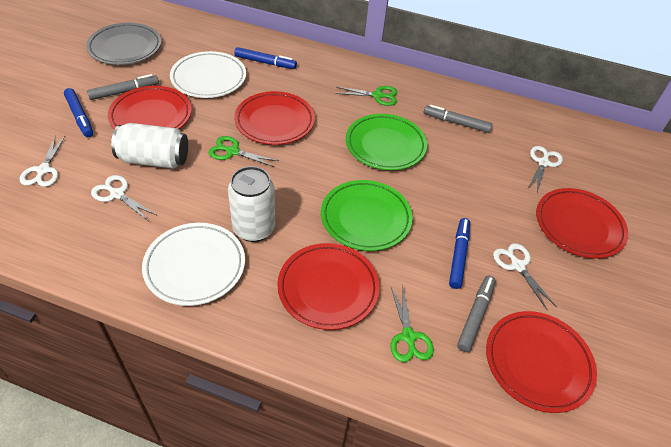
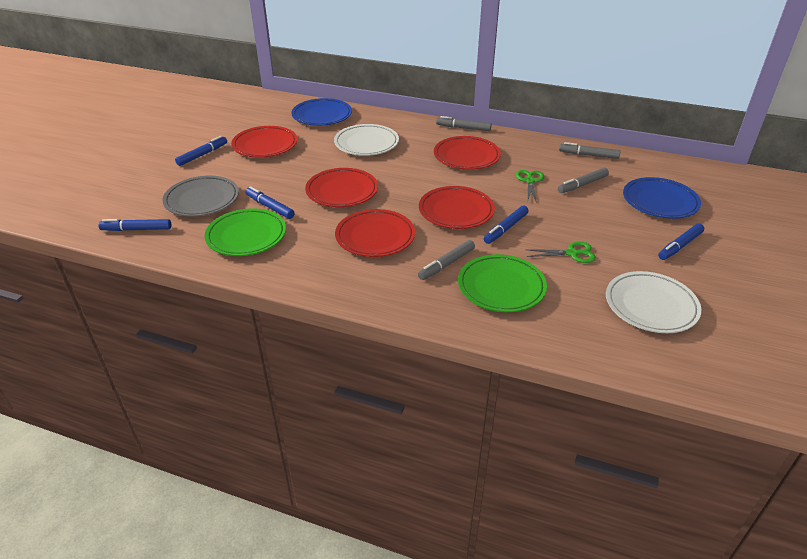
blue marker: 3 -> 5
blue plate: 0 -> 2
green scissors: 3 -> 2
grey marker: 3 -> 4
white can: 2 -> 0
white scissors: 4 -> 0

